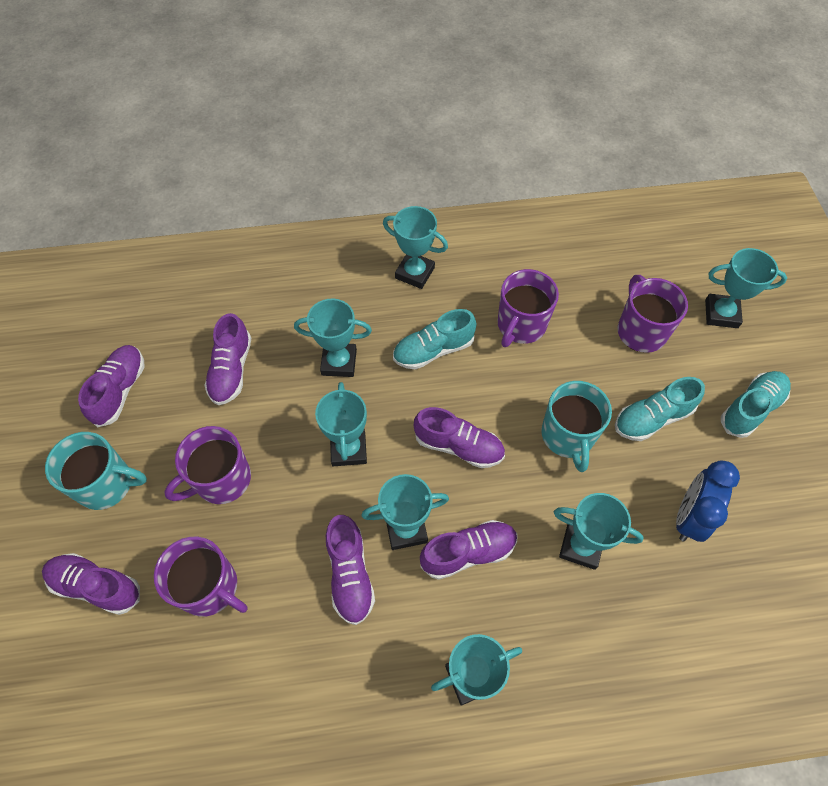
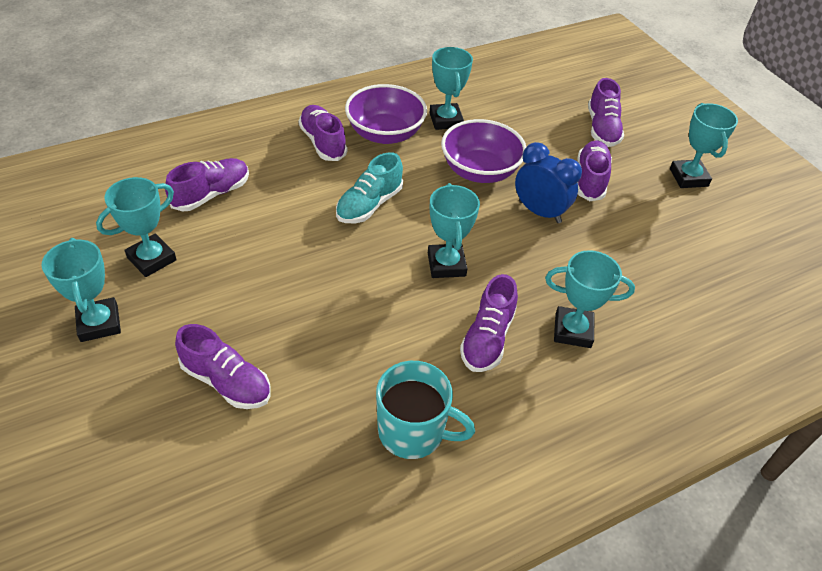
purple bowl: 0 -> 2
purple mug: 4 -> 0
turquoise mug: 2 -> 1
turquoise shoe: 3 -> 1
turquoise trophy: 7 -> 6

